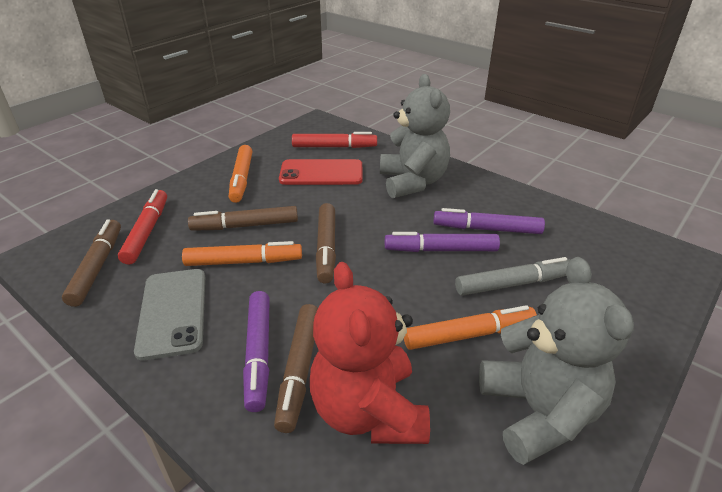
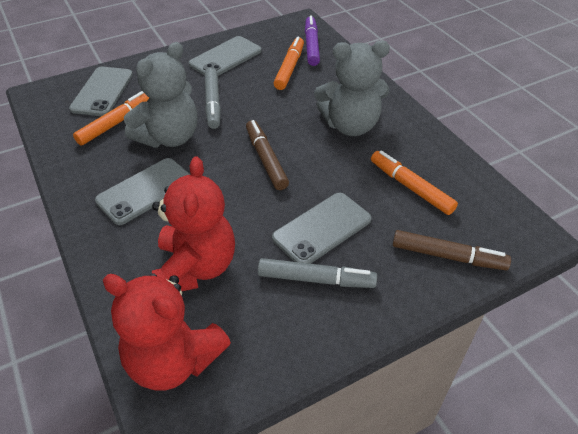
brown marker: 4 -> 2
grey marker: 1 -> 2
grey phone: 1 -> 4
purple marker: 3 -> 1
red marker: 2 -> 0
red phone: 1 -> 0
red teddy bear: 1 -> 2

